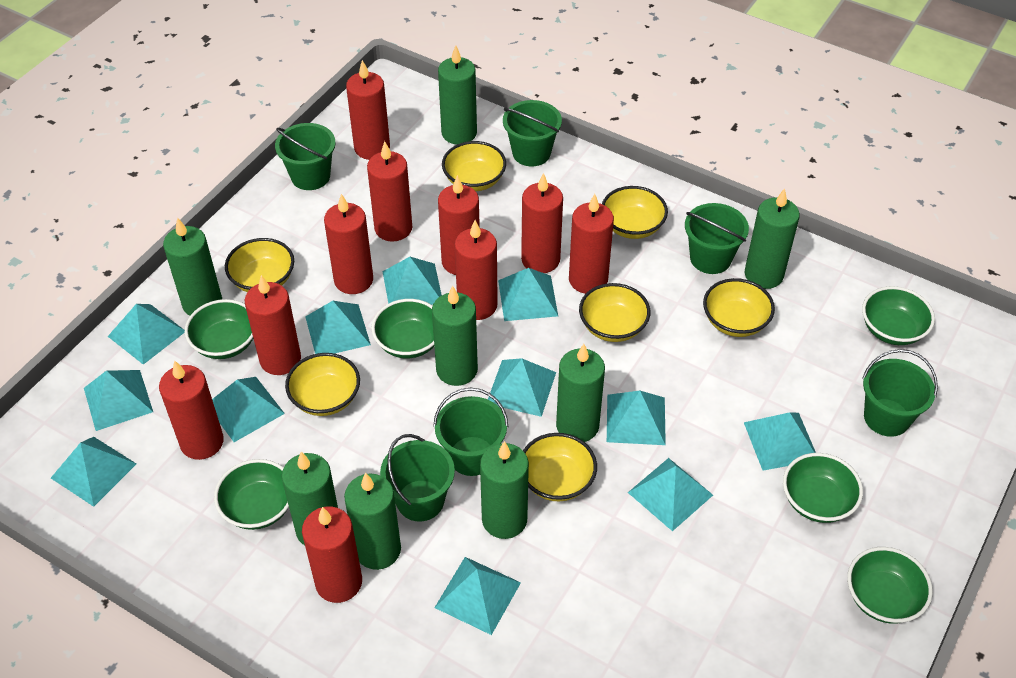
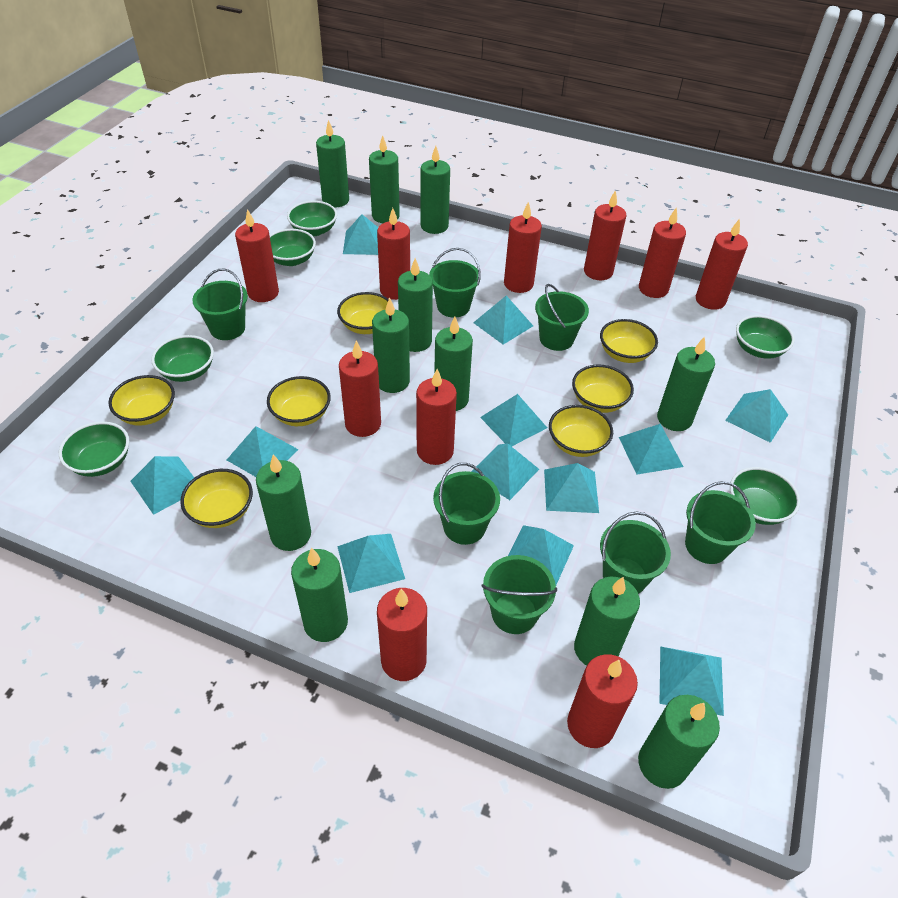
green bucket: 6 -> 7
green candle: 8 -> 11

